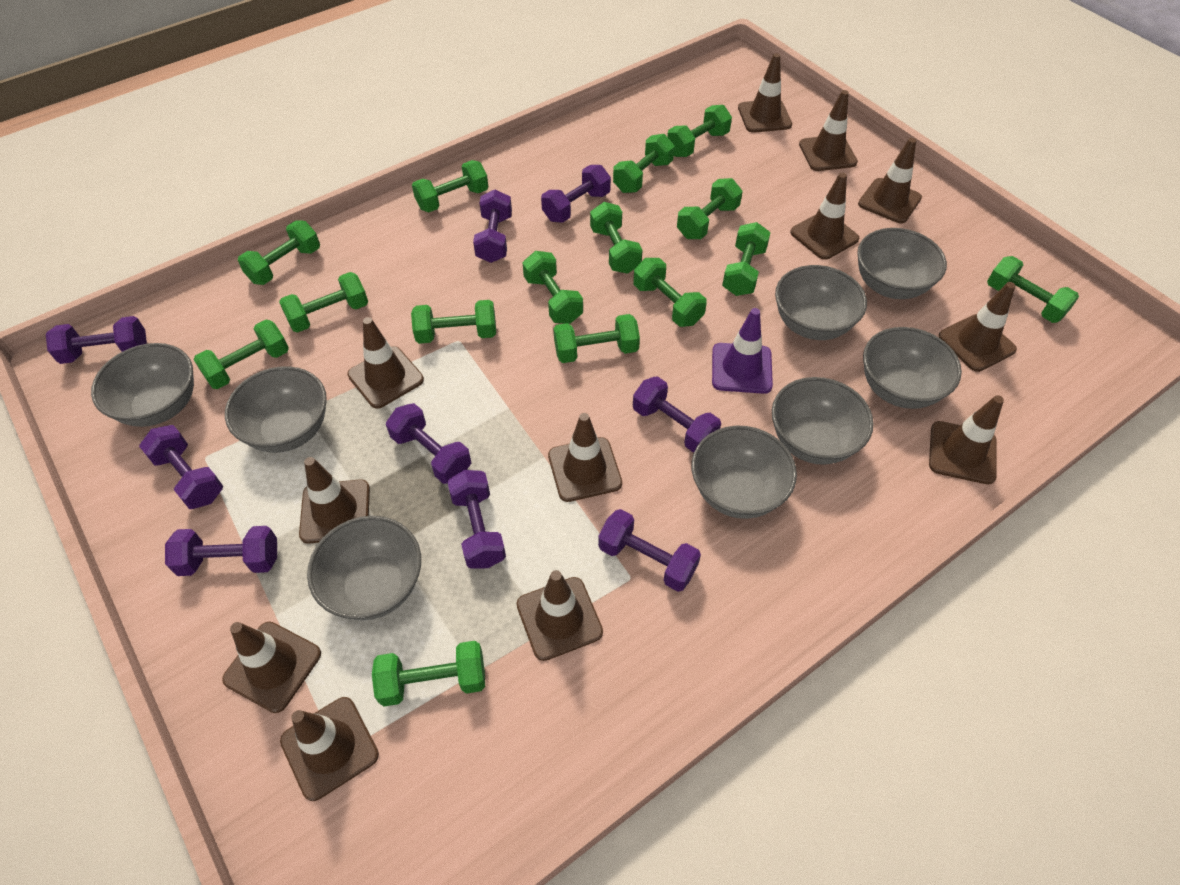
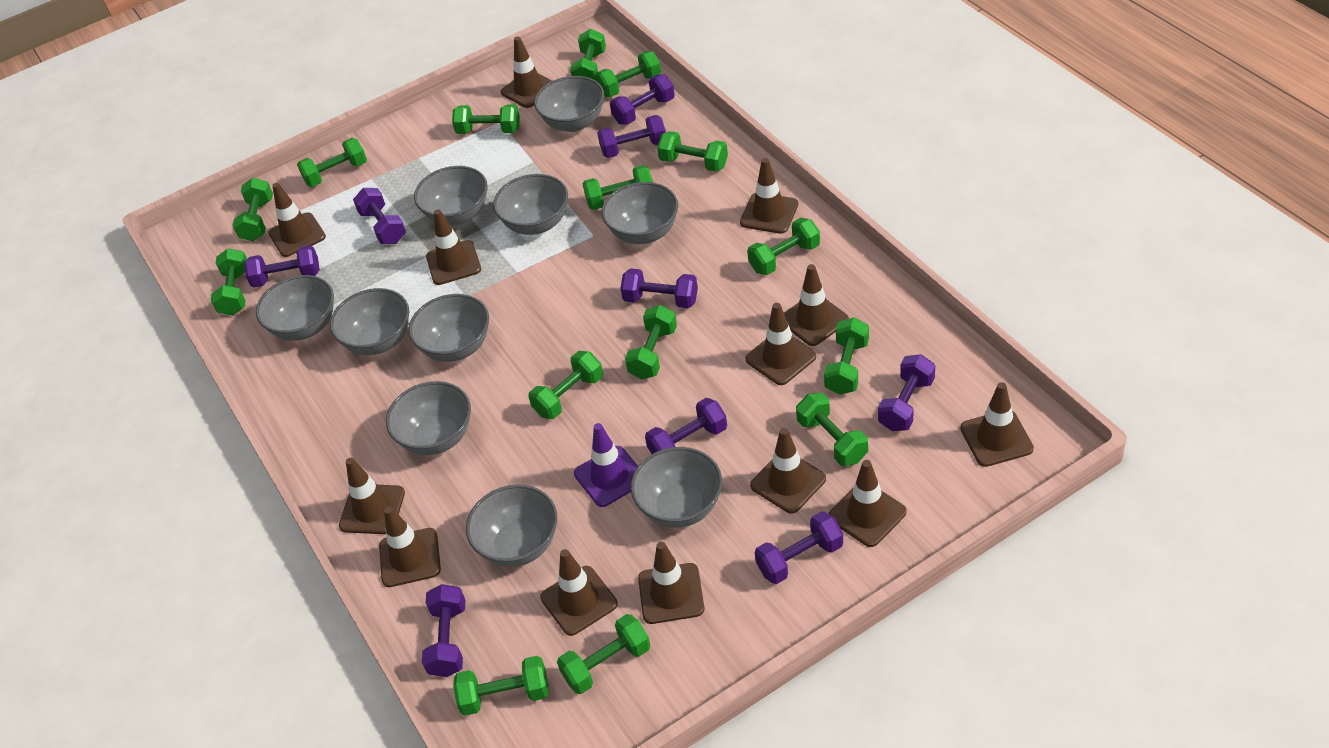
brown traffic cone: 12 -> 13
grey bowl: 8 -> 10

